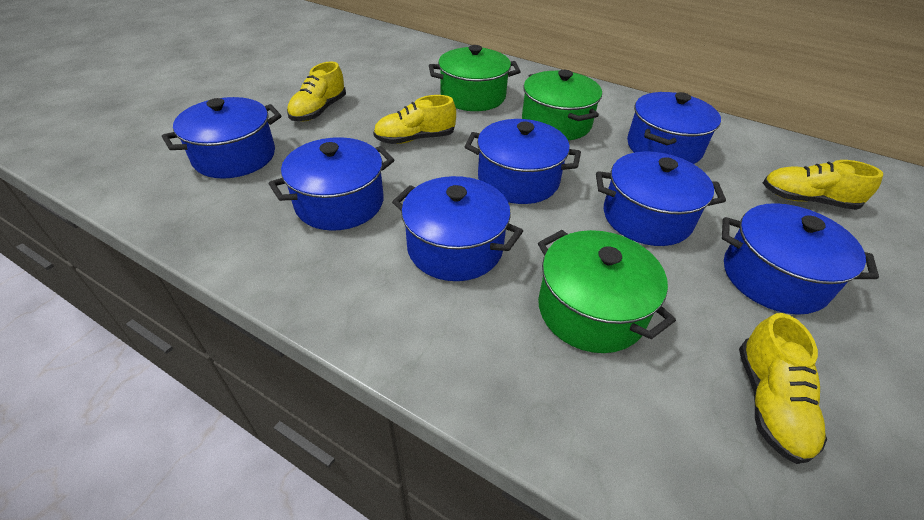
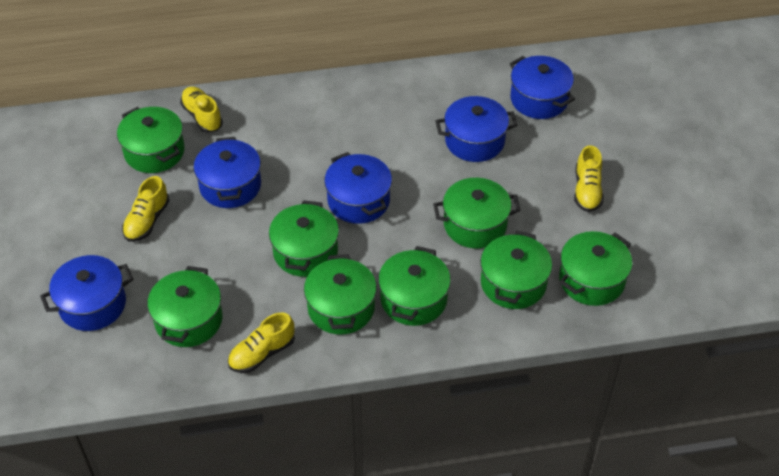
blue pot: 7 -> 5
green pot: 3 -> 8

